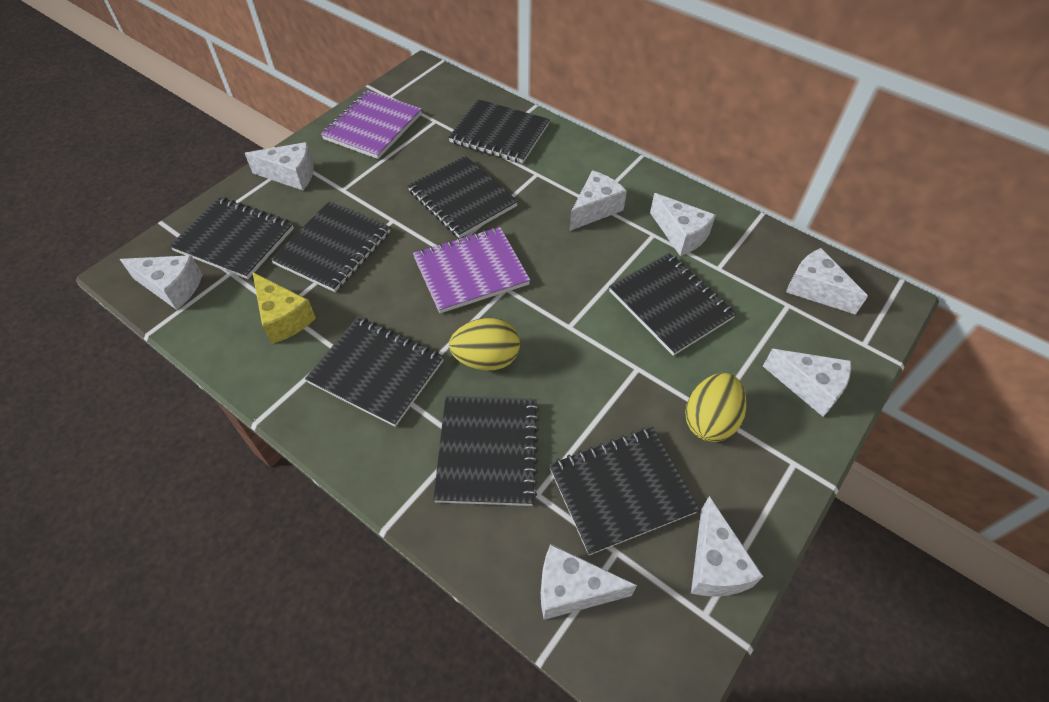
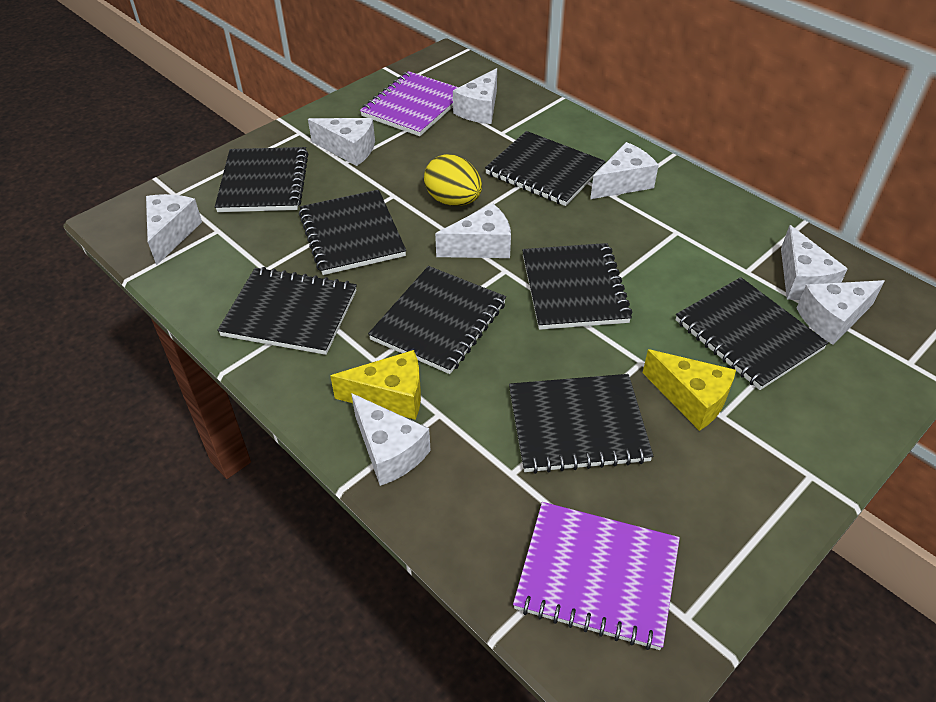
yellow cheese: 1 -> 2
yellow egg: 2 -> 1

